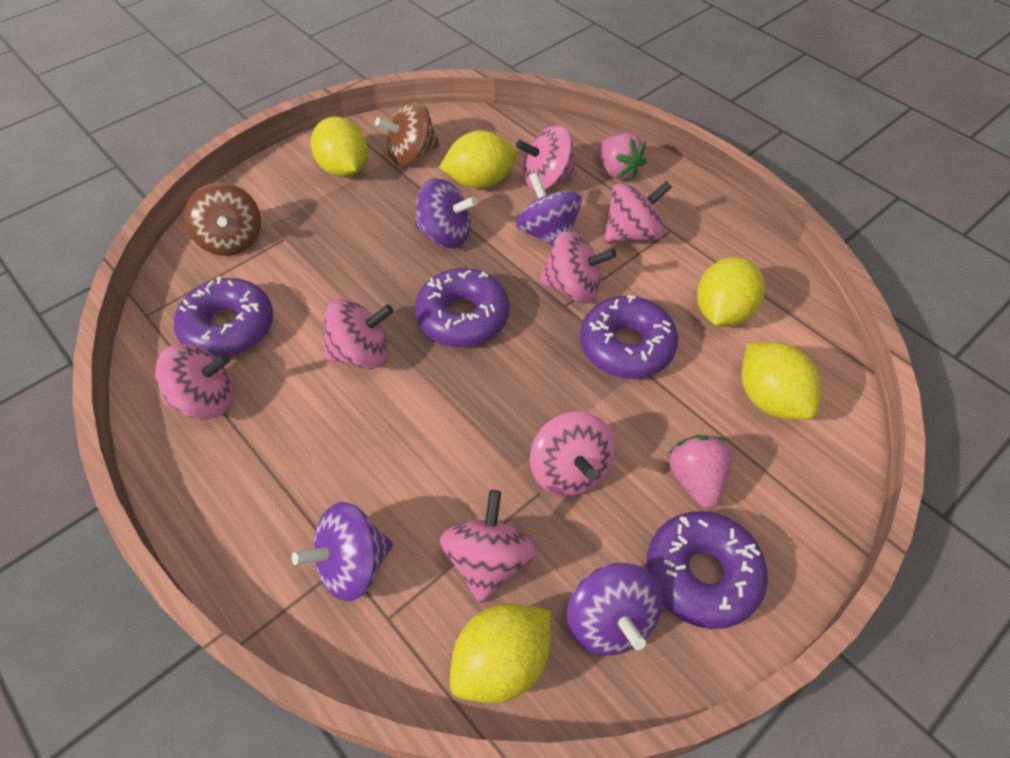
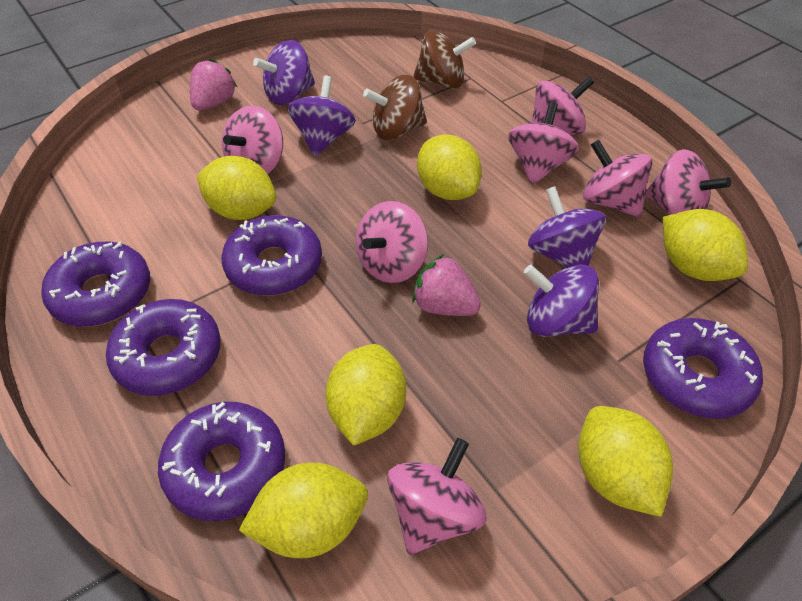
purple donut: 4 -> 5
yellow lemon: 5 -> 6

